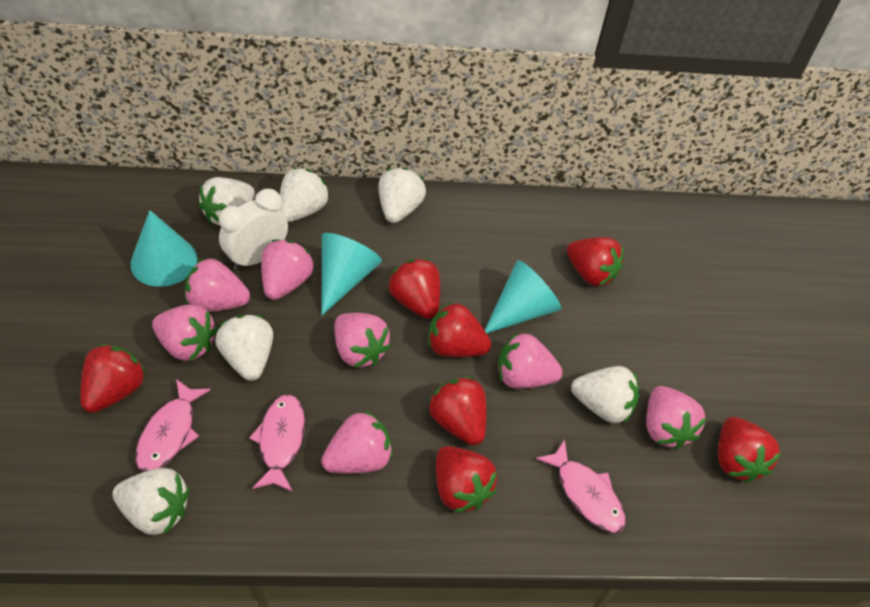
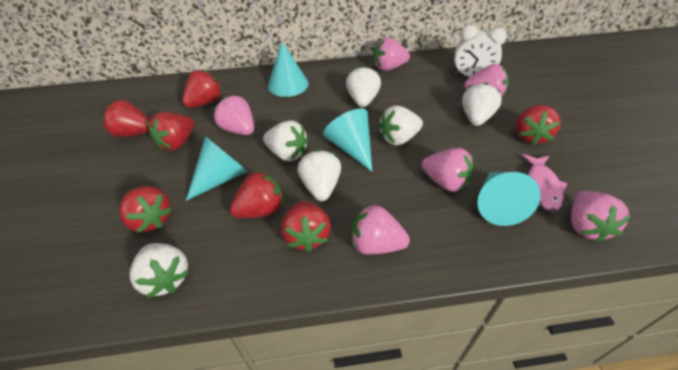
pink fish: 3 -> 1
pink strawberry: 7 -> 6
turquoise cone: 3 -> 4

